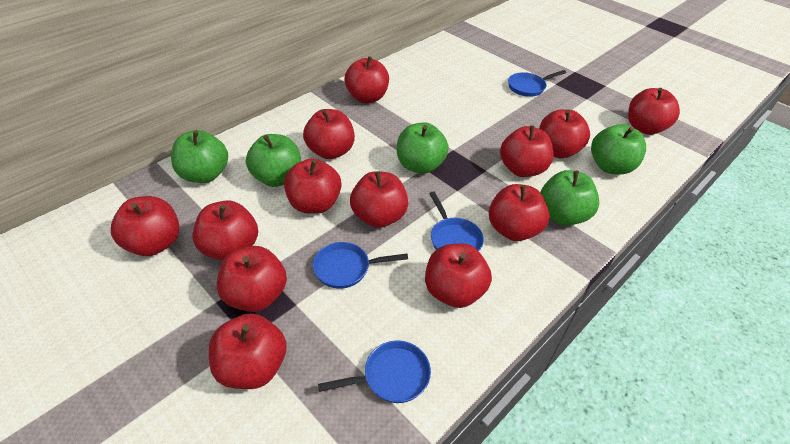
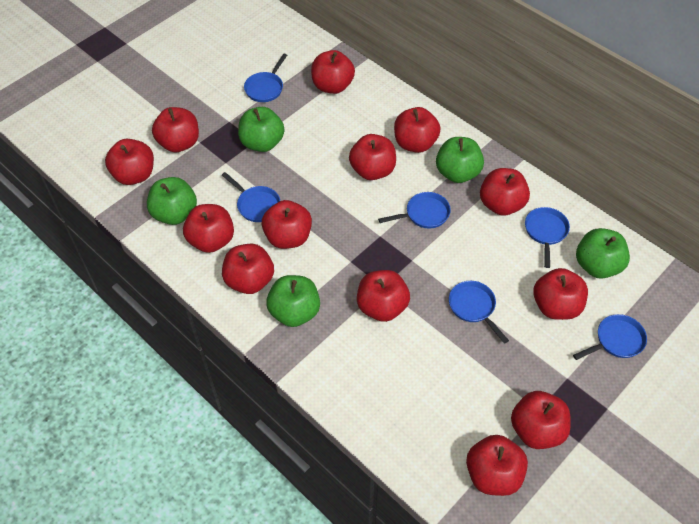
blue pan: 4 -> 6

